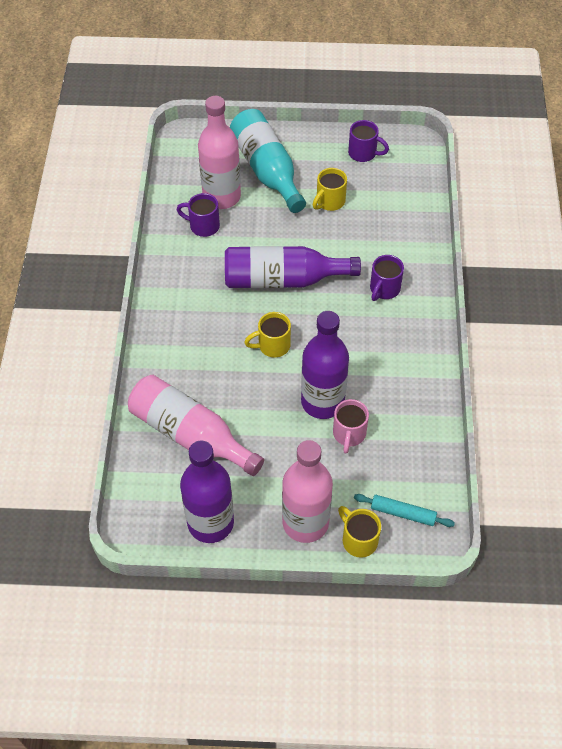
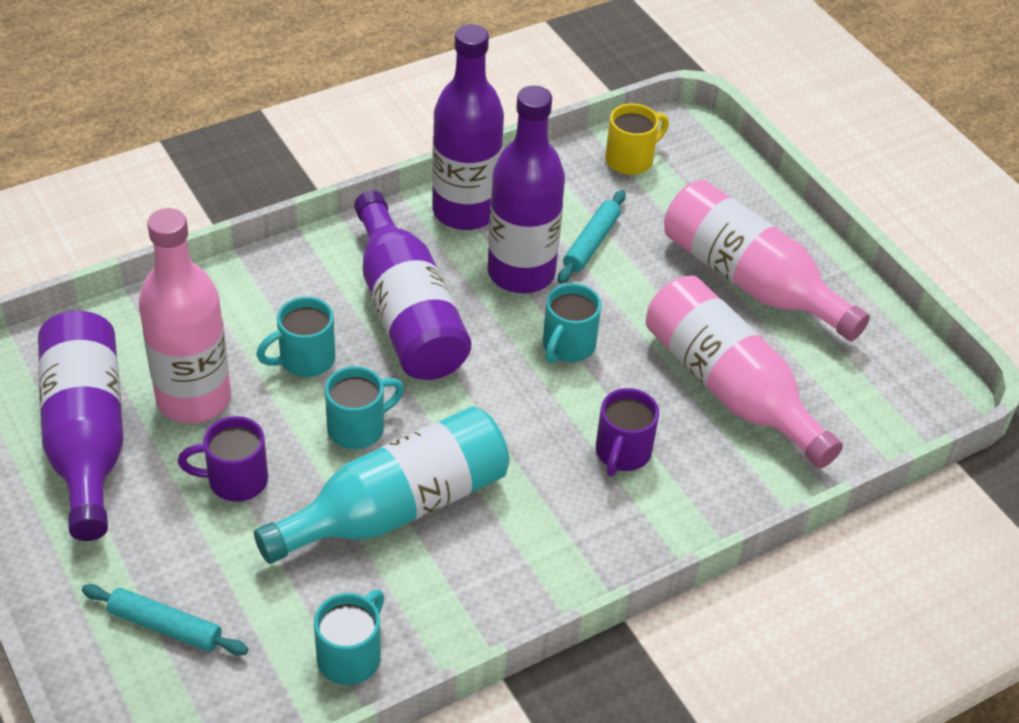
pink mug: 1 -> 0
purple bottle: 3 -> 4
purple mug: 3 -> 2
turquoise mug: 0 -> 4
turquoise rolling pin: 1 -> 2
yellow mug: 3 -> 1

